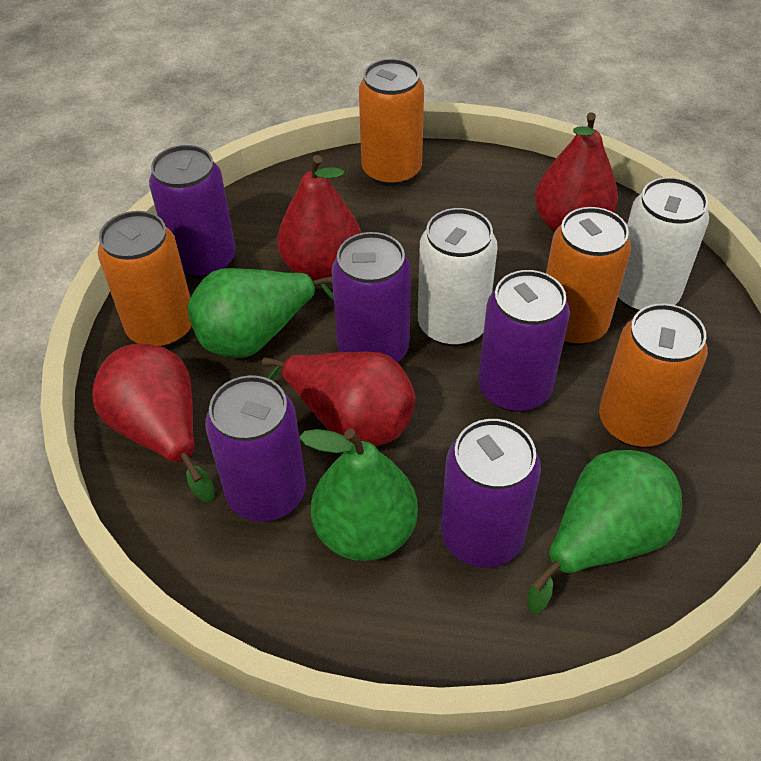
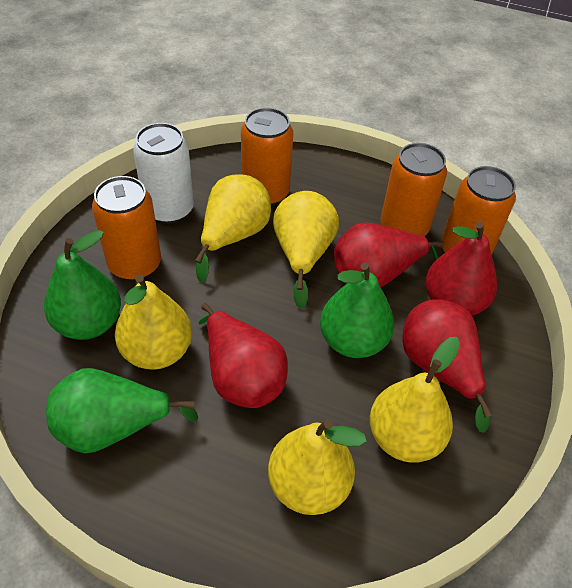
purple can: 5 -> 0
white can: 2 -> 1
yellow pear: 0 -> 5

